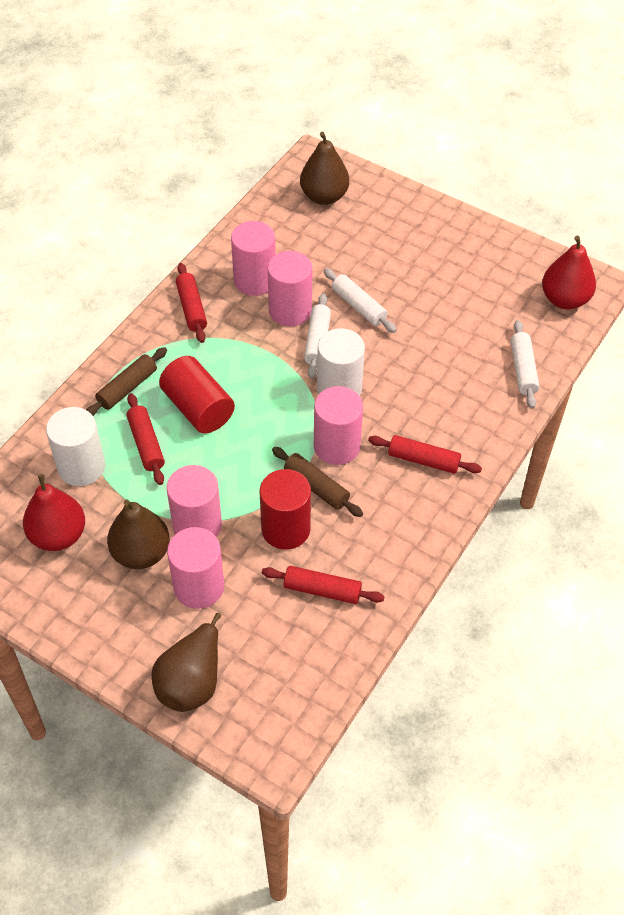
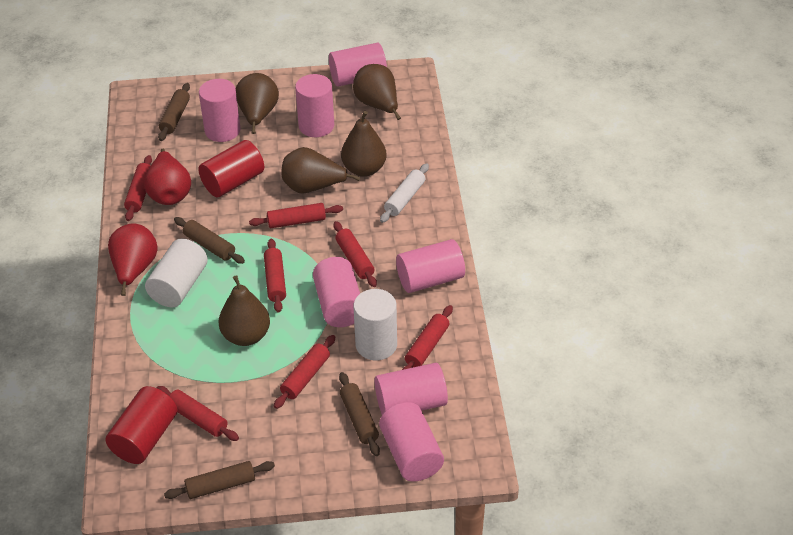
brown pear: 3 -> 5
brown rolling pin: 2 -> 4
pink cylinder: 5 -> 7
red rolling pin: 4 -> 7
white rolling pin: 3 -> 1

